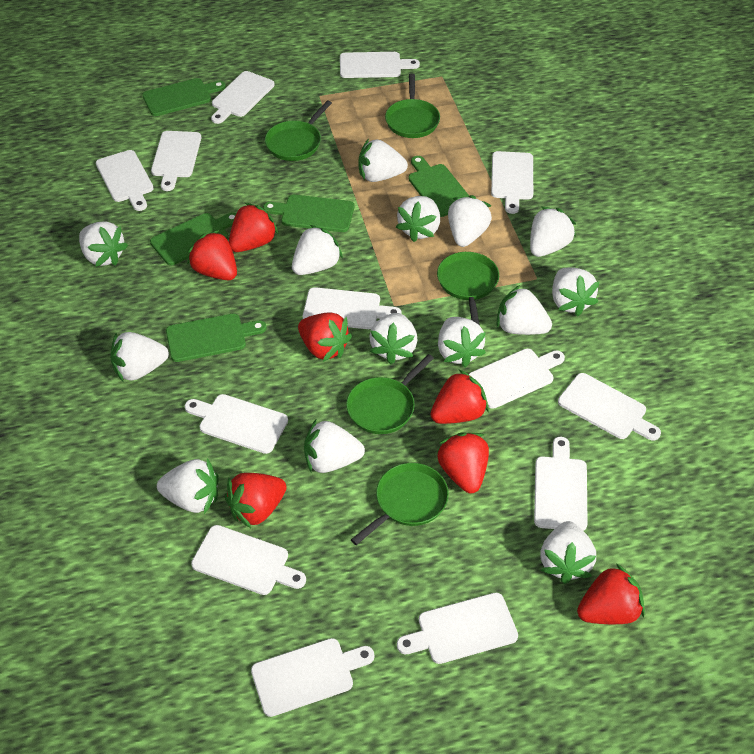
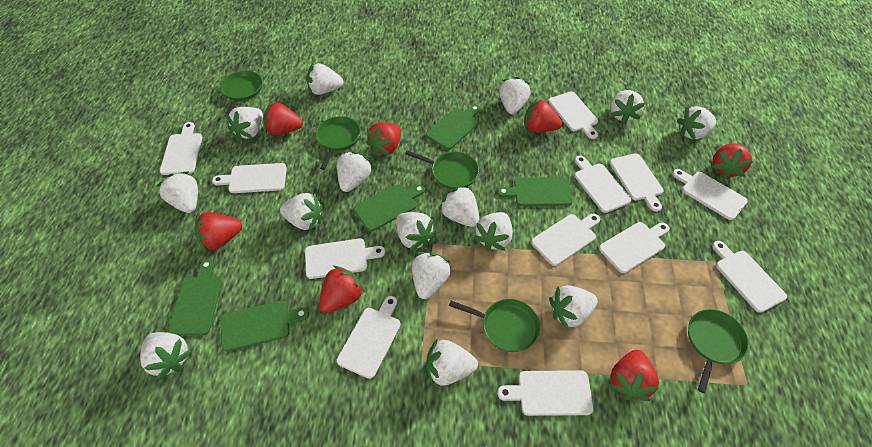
white cutting board: 13 -> 12
white strawberry: 14 -> 15

